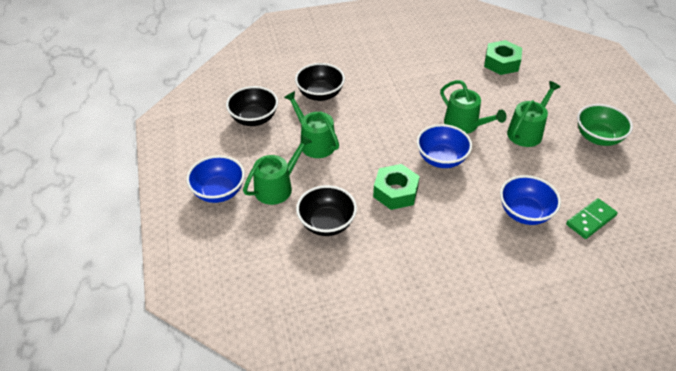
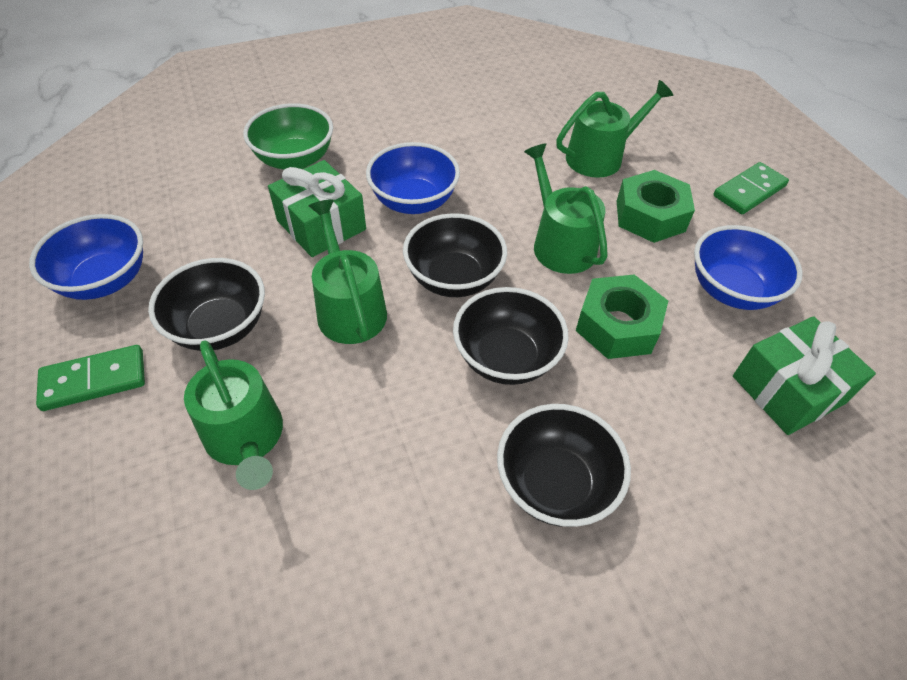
black bowl: 3 -> 4
green domino: 1 -> 2
green gift: 0 -> 2

